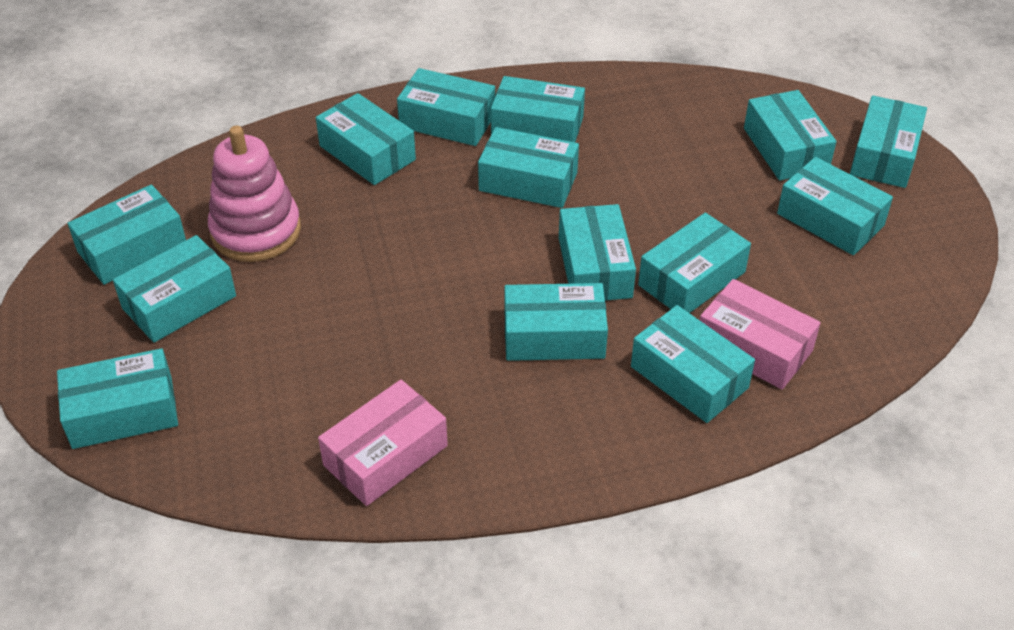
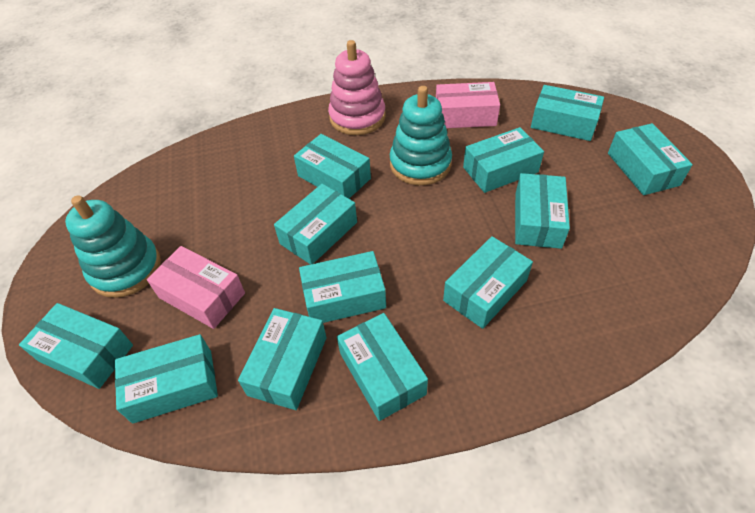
turquoise box: 14 -> 12
turquoise stacking toy: 0 -> 2

